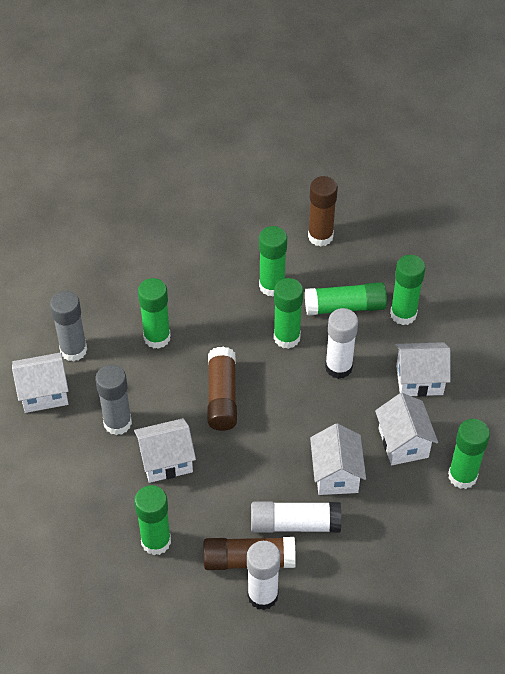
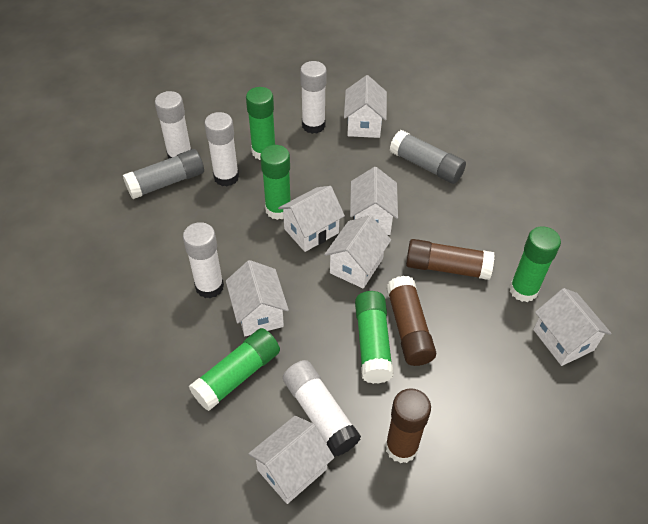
green glue stick: 7 -> 5
white glue stick: 3 -> 5
white house: 5 -> 7

